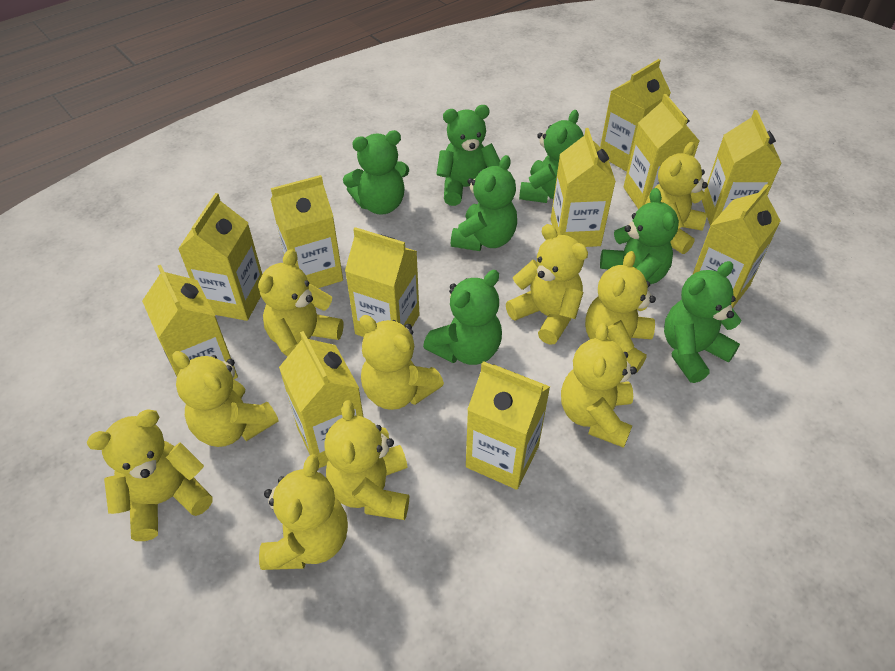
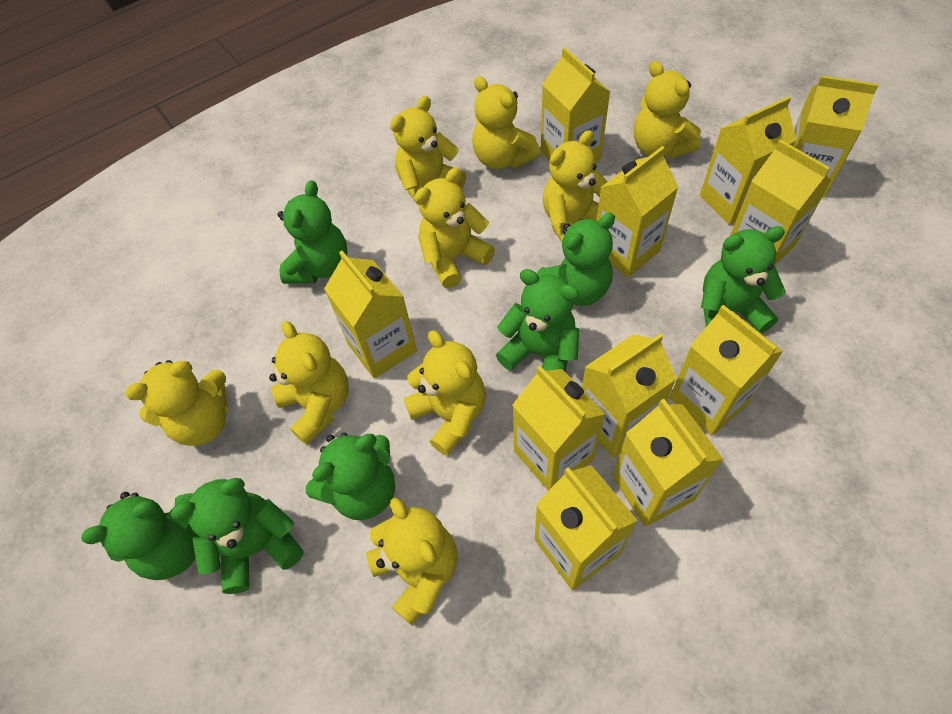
yellow teddy bear: 10 -> 9

